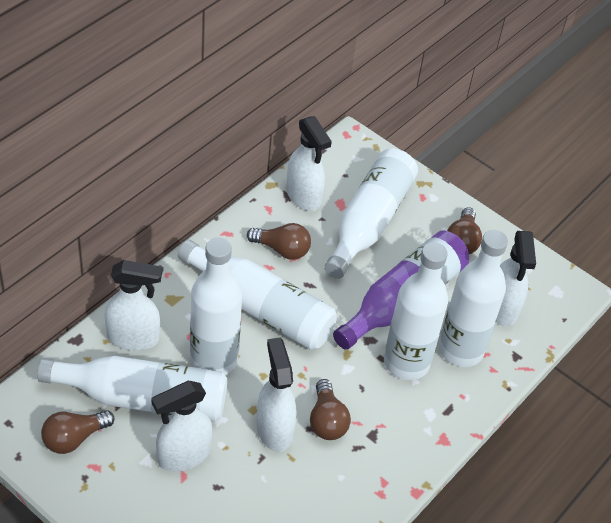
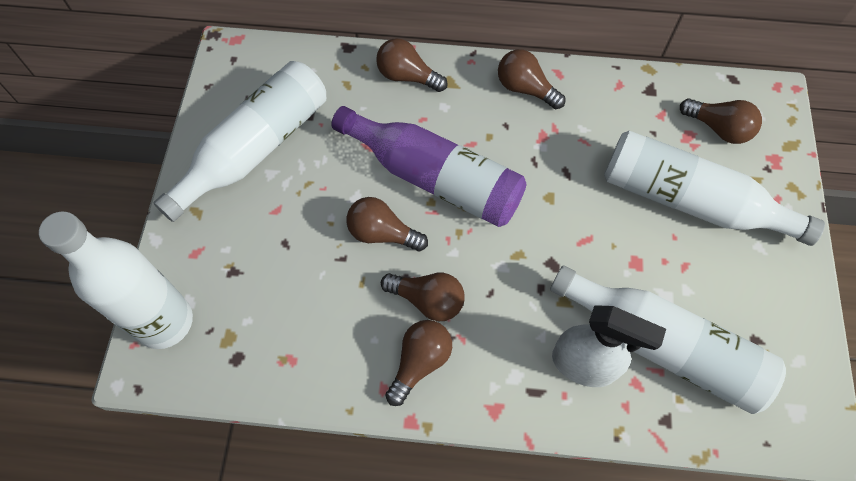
brown light bulb: 4 -> 6
white bottle: 6 -> 4
white spray bottle: 5 -> 1

